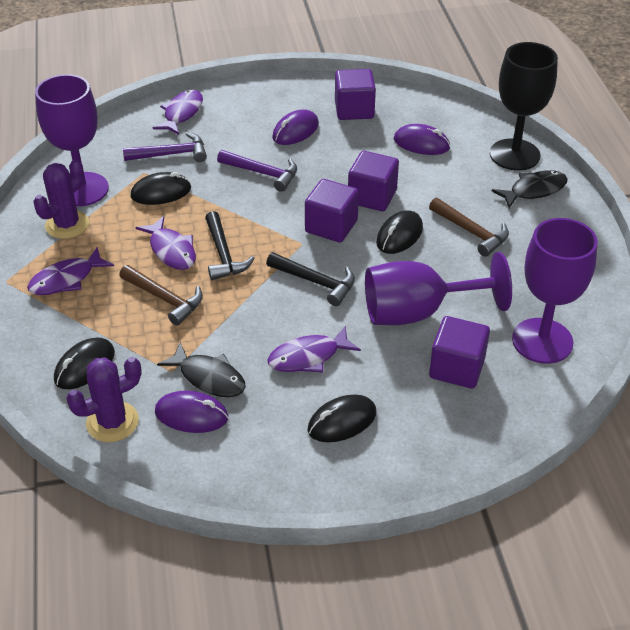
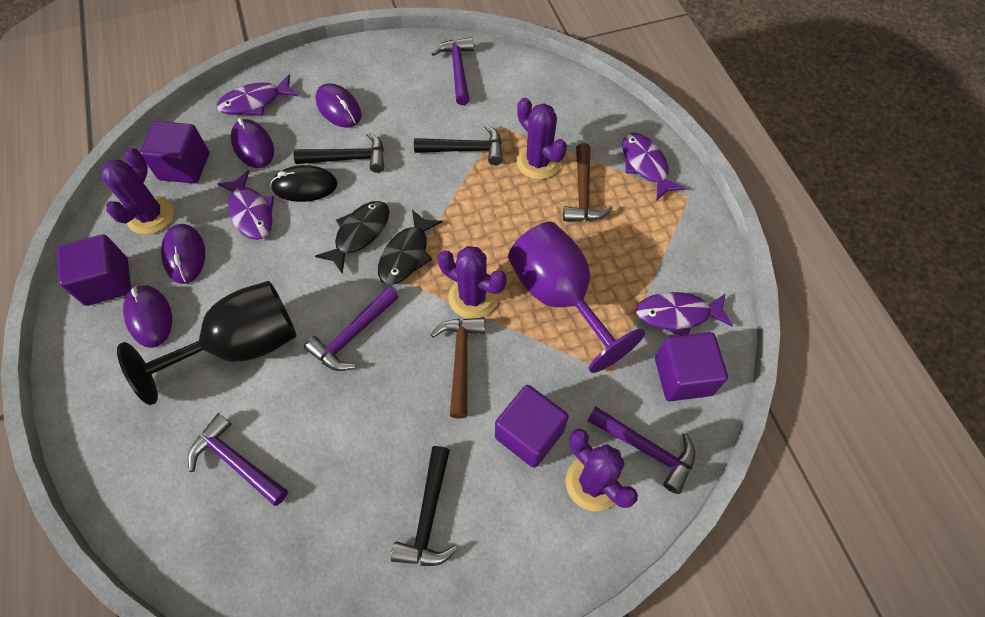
black hammer: 2 -> 3
black mouse: 4 -> 1
purple cactus: 2 -> 4
purple goblet: 3 -> 1
purple hammer: 2 -> 4
purple mouse: 3 -> 4

